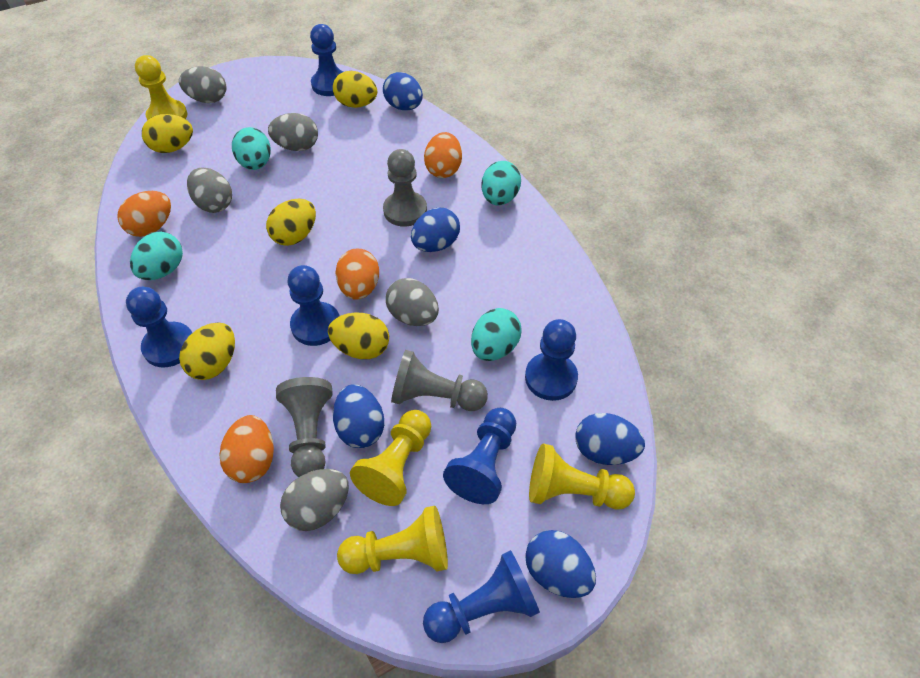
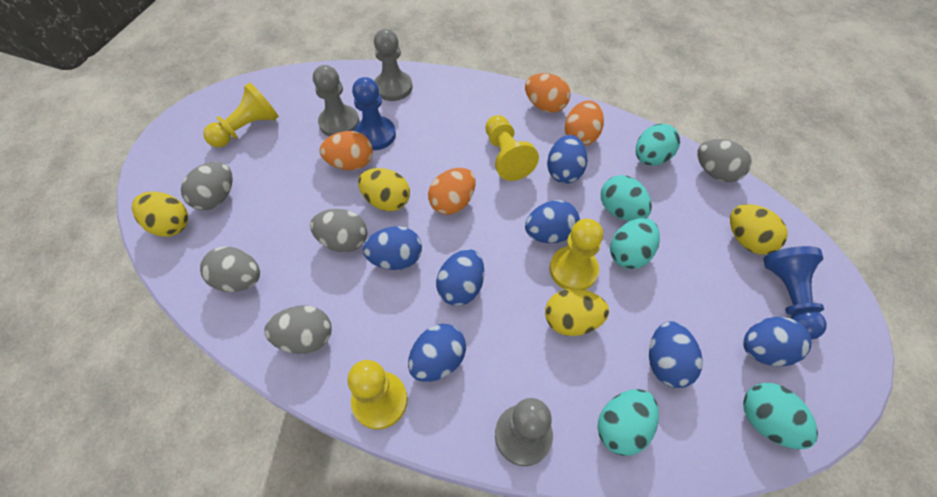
blue egg: 5 -> 7
blue pawn: 6 -> 2
turquoise egg: 4 -> 5
yellow egg: 5 -> 4

